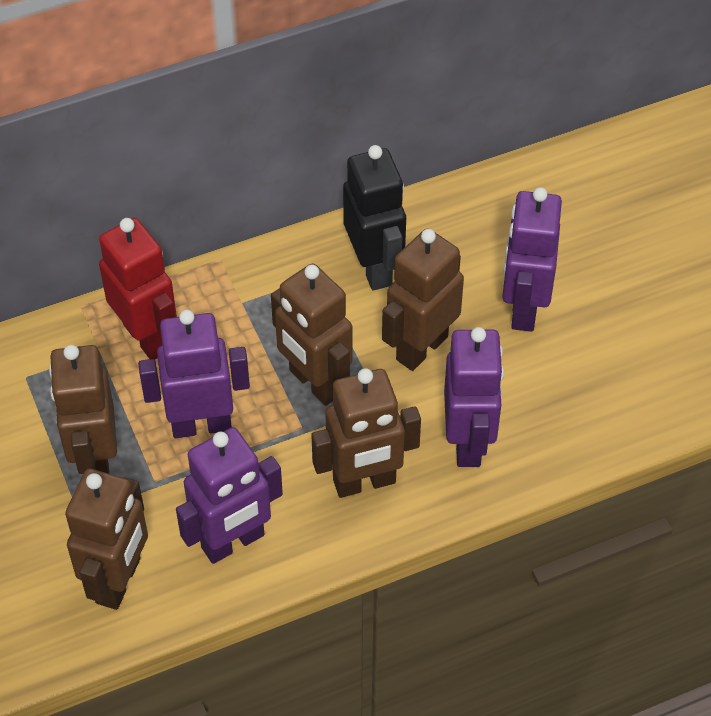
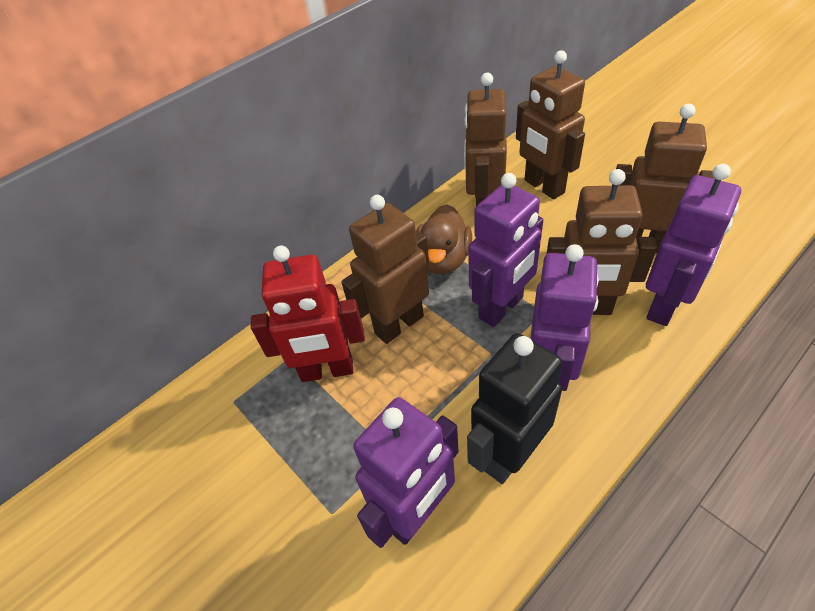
brown duck: 0 -> 1

